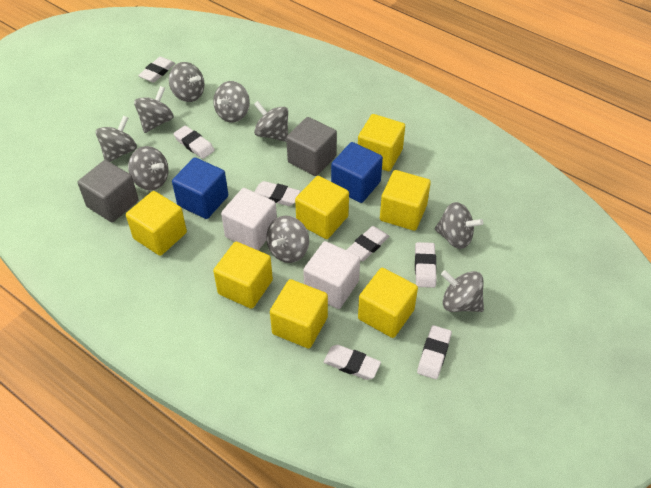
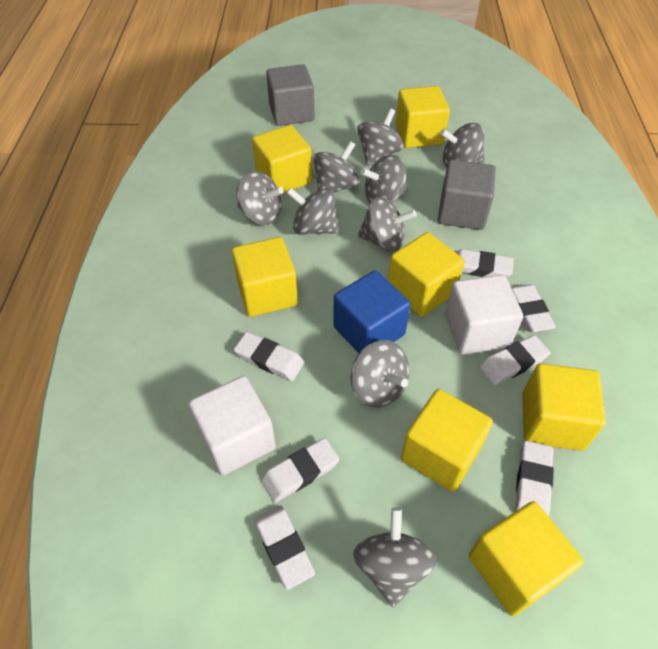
blue cube: 2 -> 1

